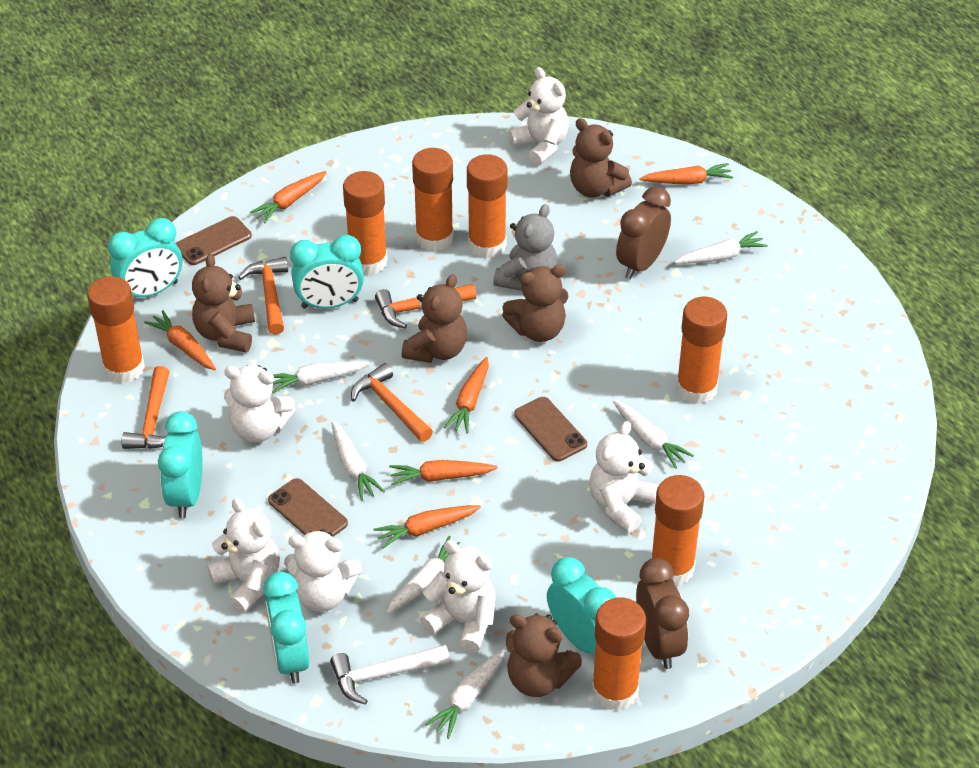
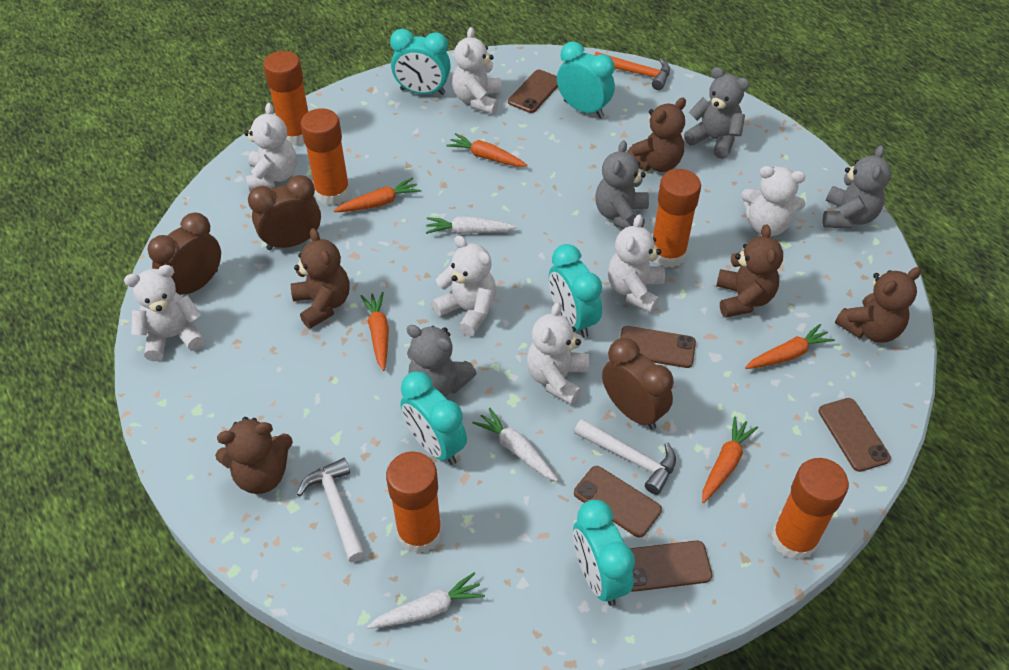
brown clock: 2 -> 3
brown phone: 3 -> 5
grey teddy bear: 1 -> 4
orange carrot: 6 -> 5
orange glue stick: 7 -> 5
orange hammer: 4 -> 1
white carrot: 6 -> 3
white hammer: 1 -> 2
white teddy bear: 6 -> 7

